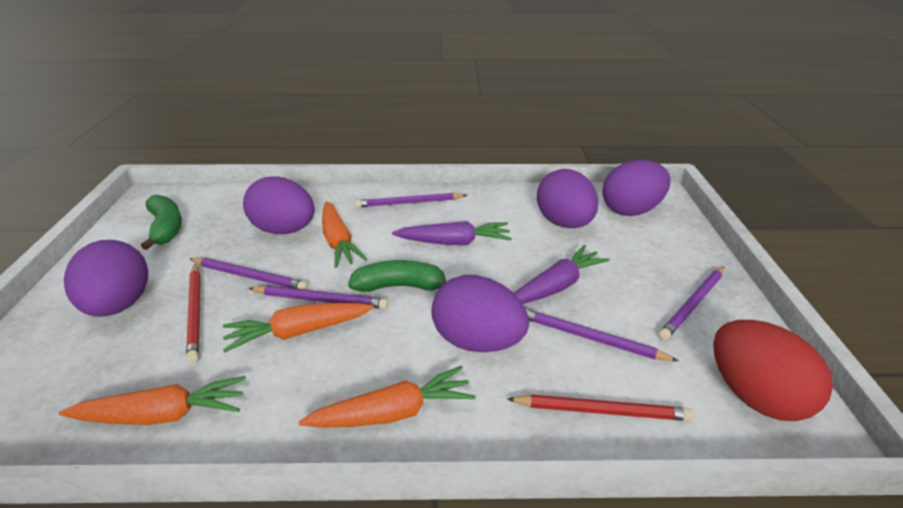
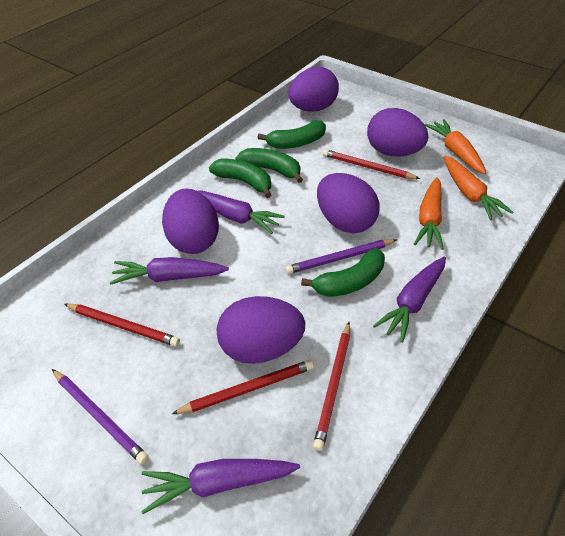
green banana: 2 -> 4
orange carrot: 4 -> 3
purple carrot: 2 -> 4
purple pencil: 5 -> 2
red egg: 1 -> 0
red pencil: 2 -> 4

